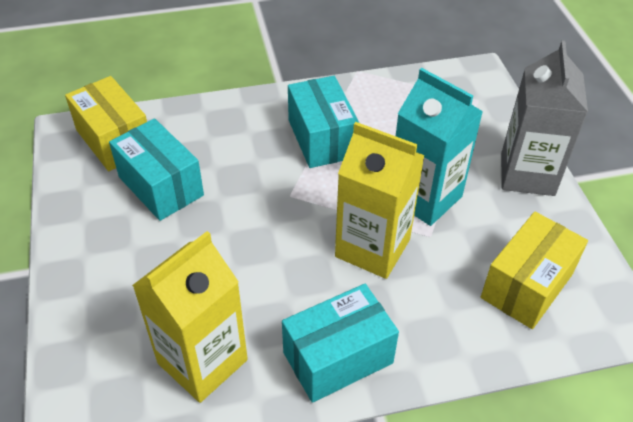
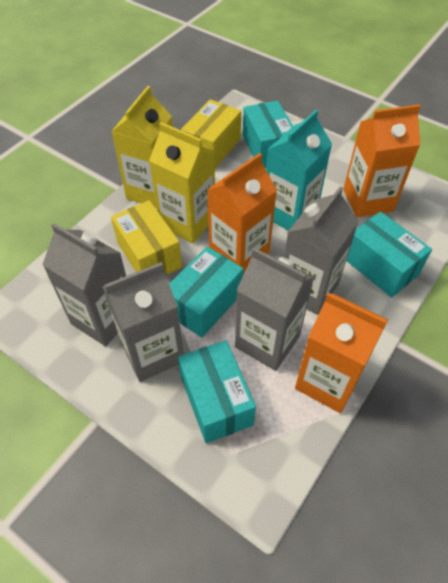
grey carton: 1 -> 4
orange carton: 0 -> 3
turquoise box: 3 -> 4

